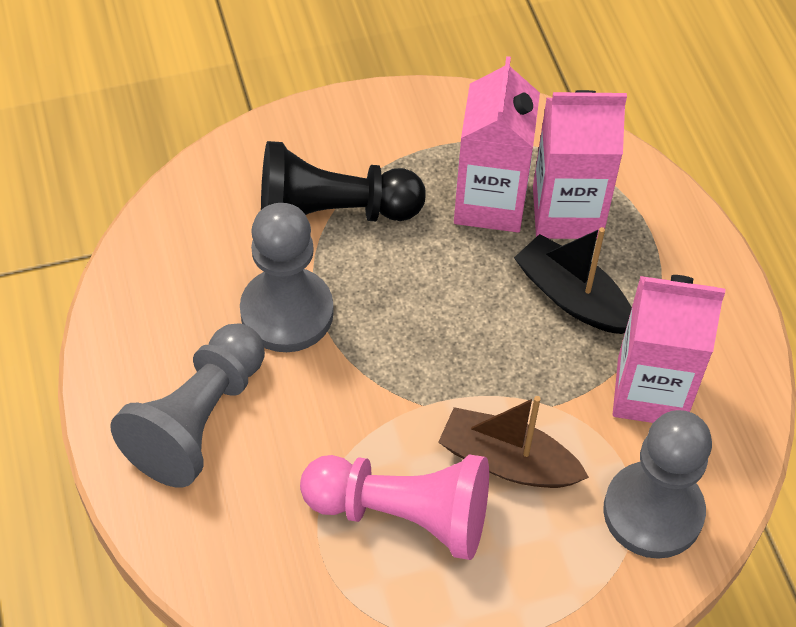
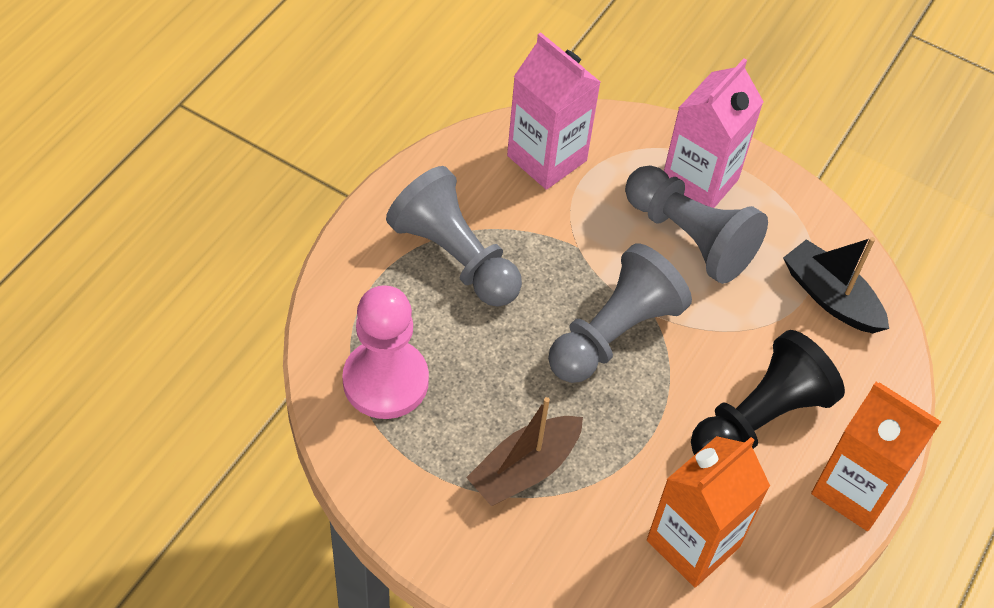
orange carton: 0 -> 2
pink carton: 3 -> 2

